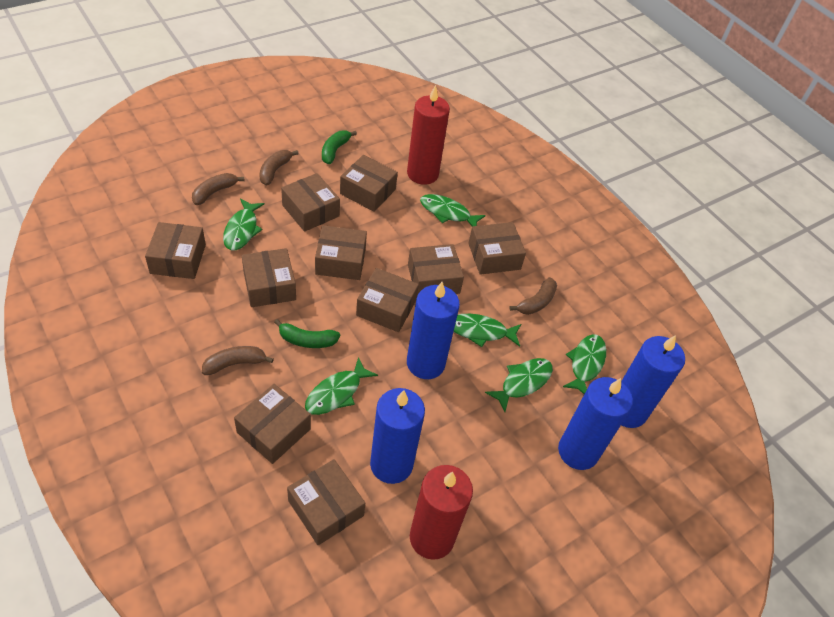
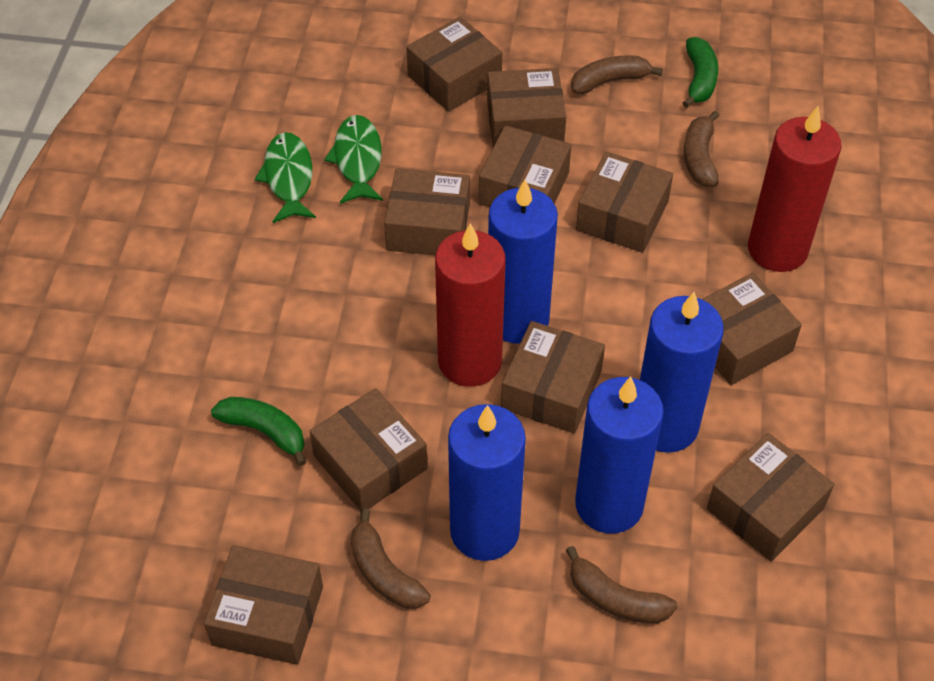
green fish: 6 -> 2

